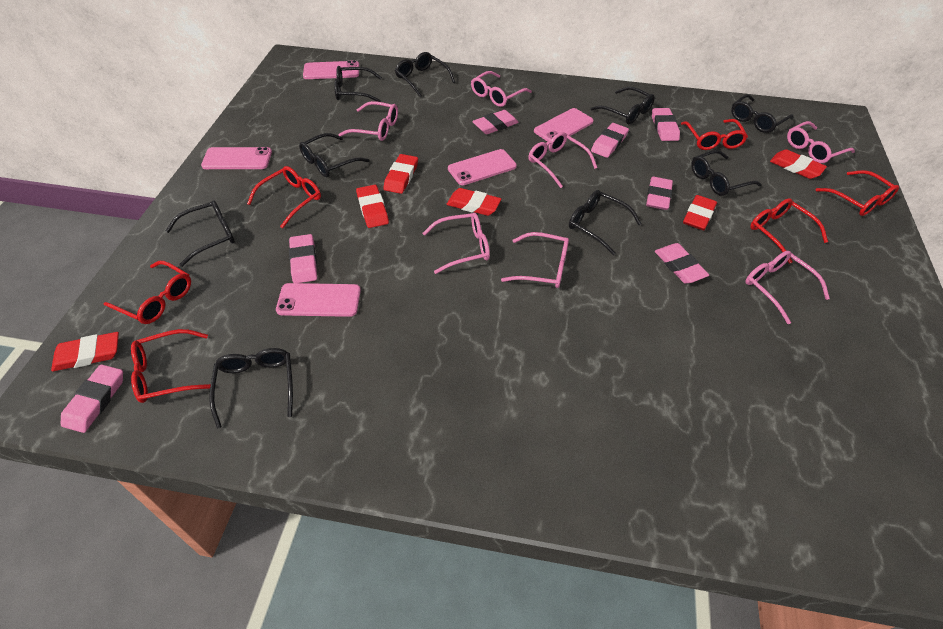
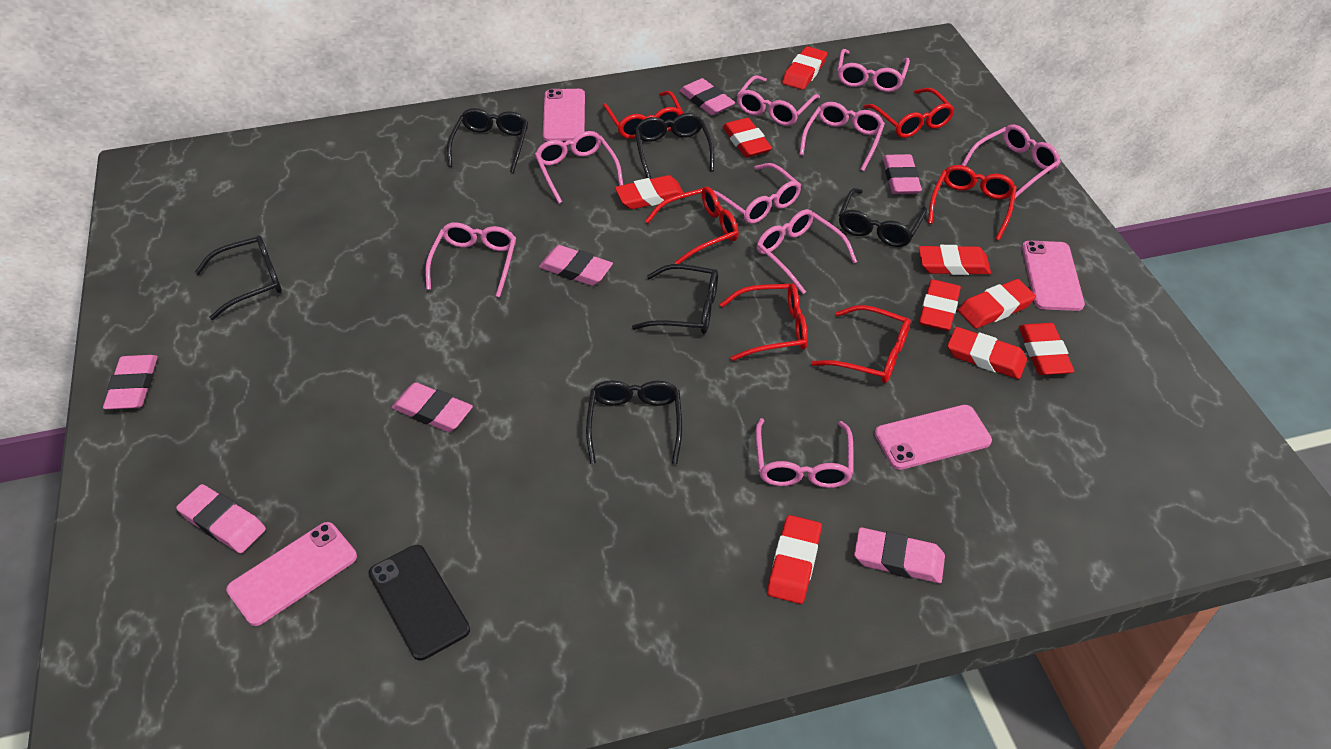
black glasses: 9 -> 6
black phone: 0 -> 1
pink glasses: 7 -> 9
pink phone: 5 -> 4
red eraser: 6 -> 9

